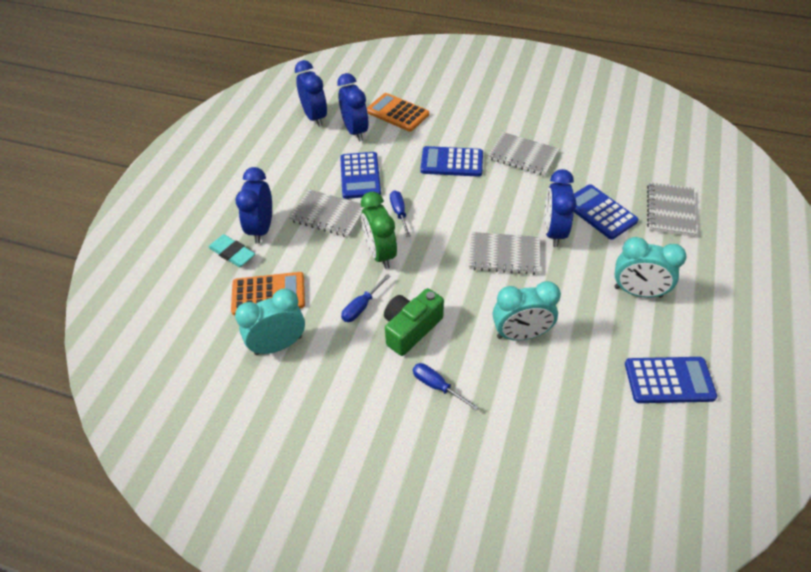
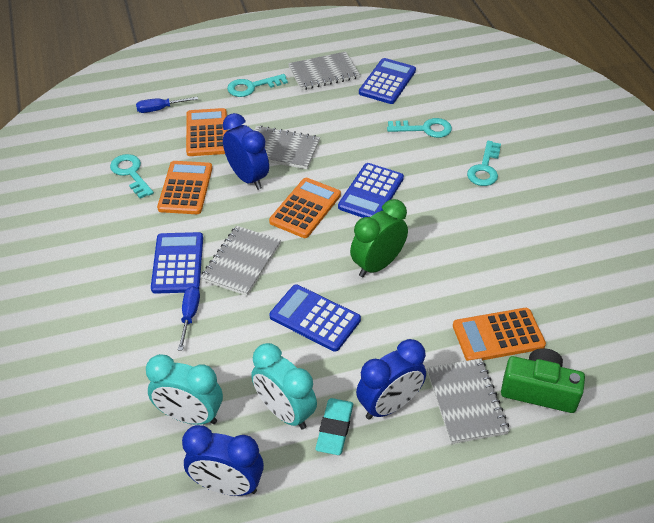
blue clock: 4 -> 3
blue screwdriver: 3 -> 2
orange calculator: 2 -> 4
turquoise clock: 3 -> 2
turquoise key: 0 -> 4

